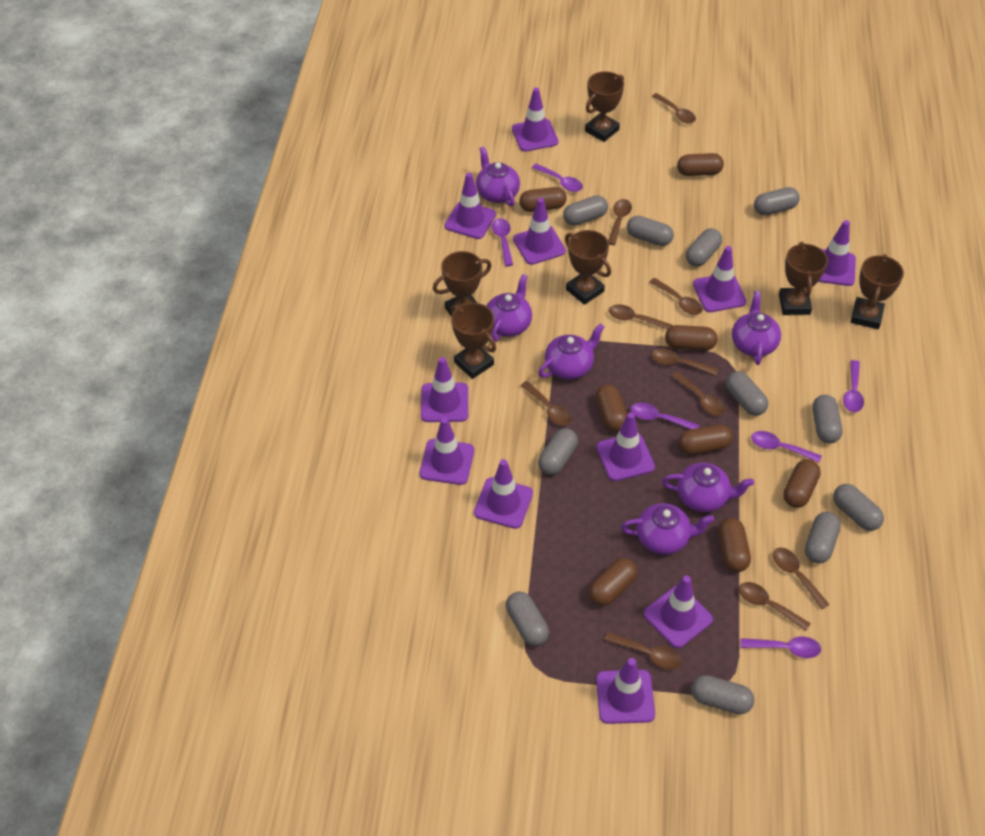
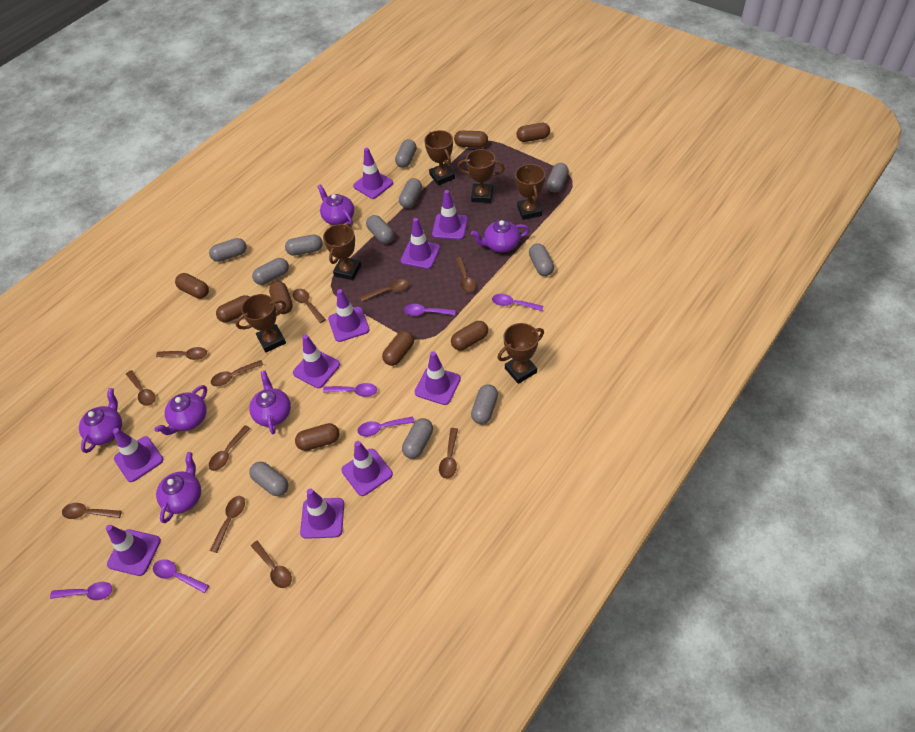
brown spoon: 10 -> 11
purple traffic cone: 11 -> 10

